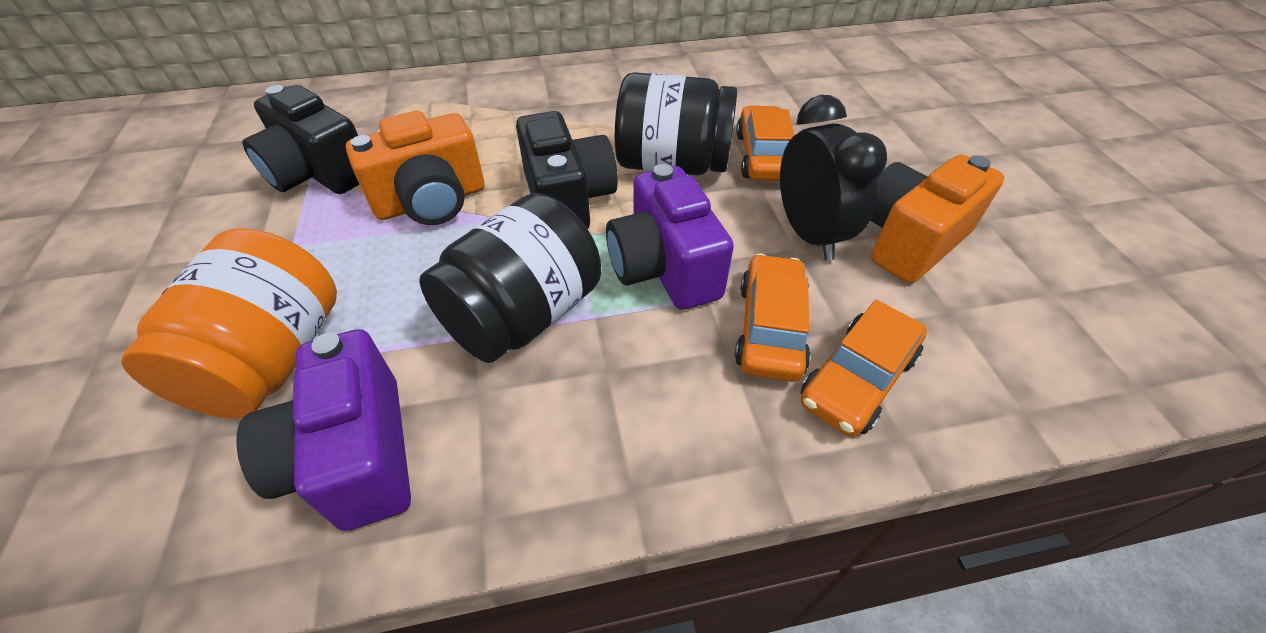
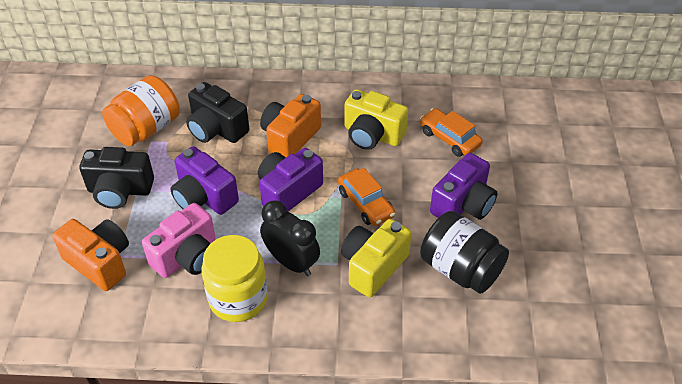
black jar: 2 -> 1
orange car: 3 -> 2
pink camera: 0 -> 1
purple camera: 2 -> 3
yellow camera: 0 -> 2
yellow jar: 0 -> 1

